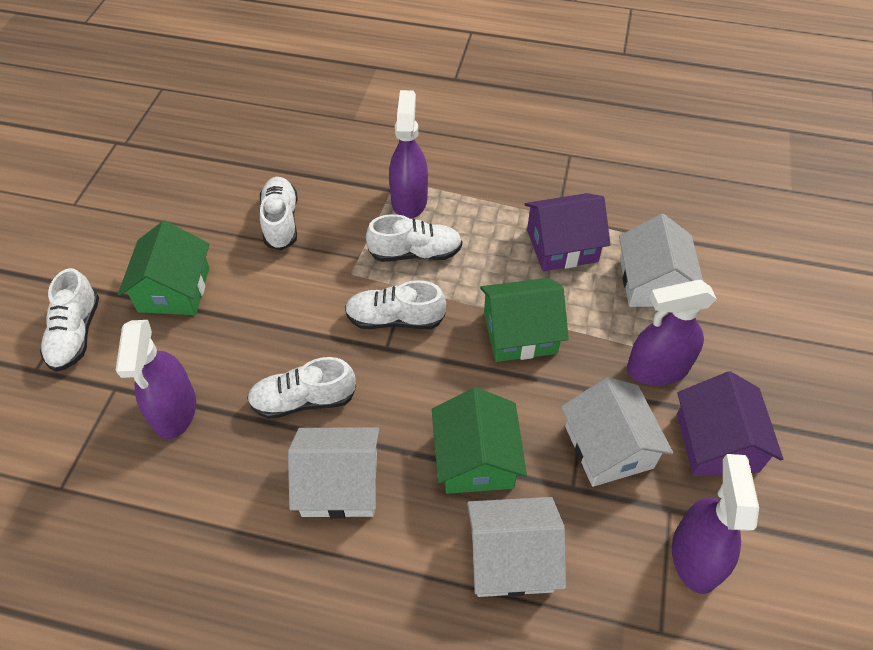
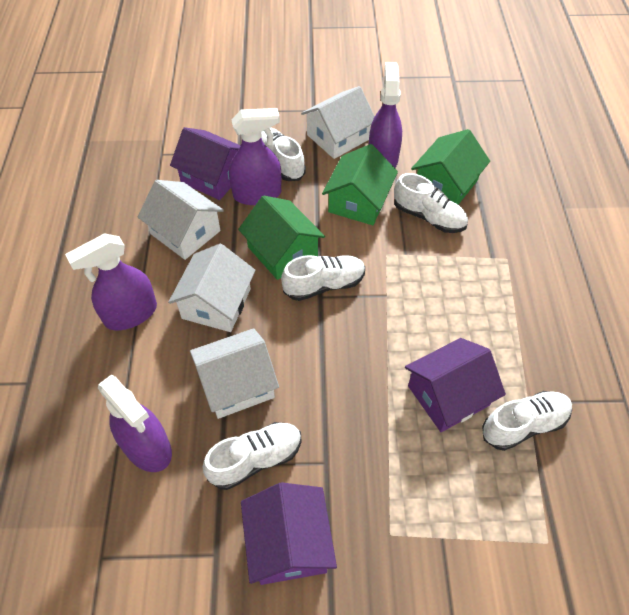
purple house: 2 -> 3

